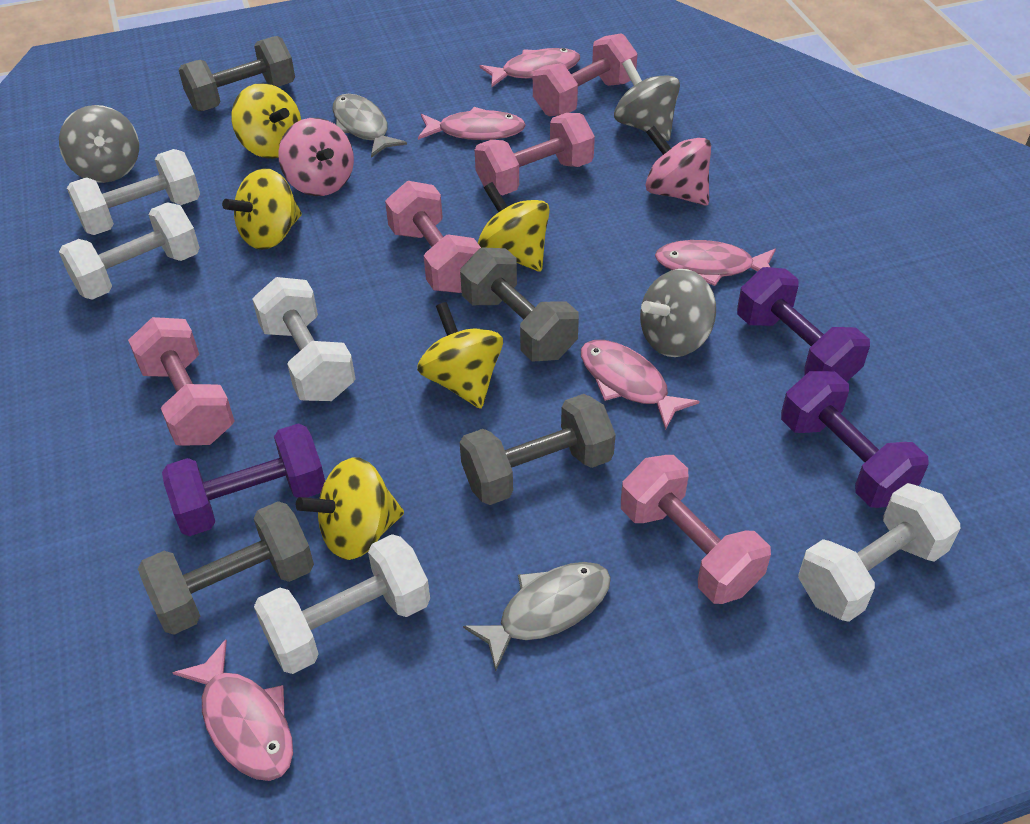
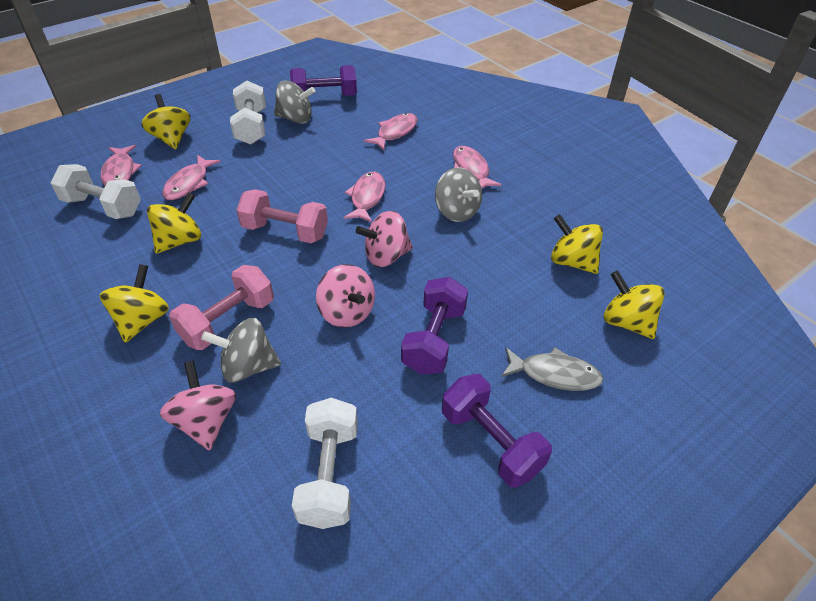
grey dumbbell: 4 -> 0
grey fish: 2 -> 1
pink dumbbell: 5 -> 2
pink spinning top: 2 -> 3
white dumbbell: 5 -> 3

